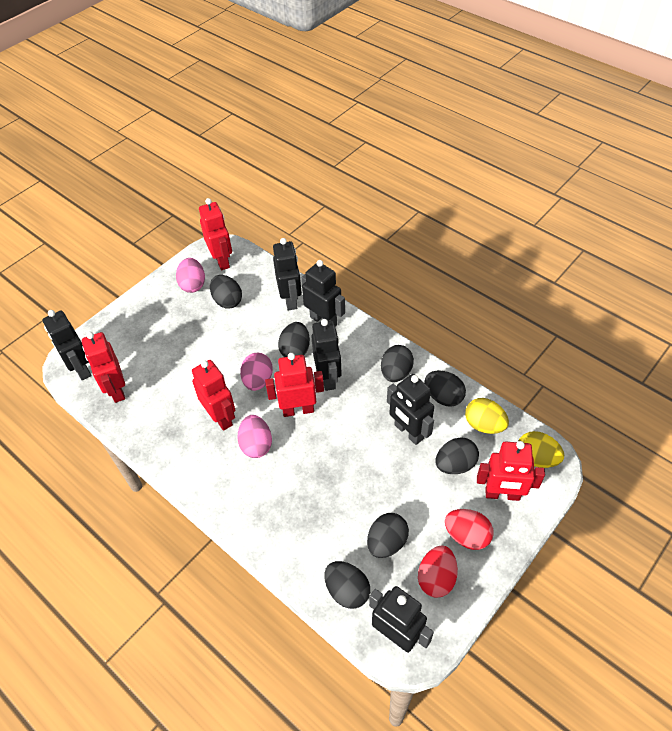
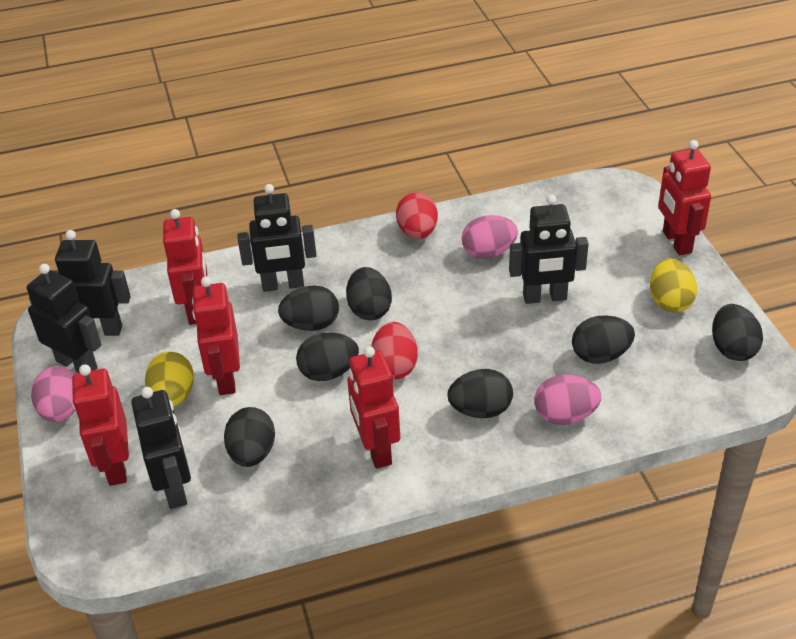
black robot: 6 -> 5

